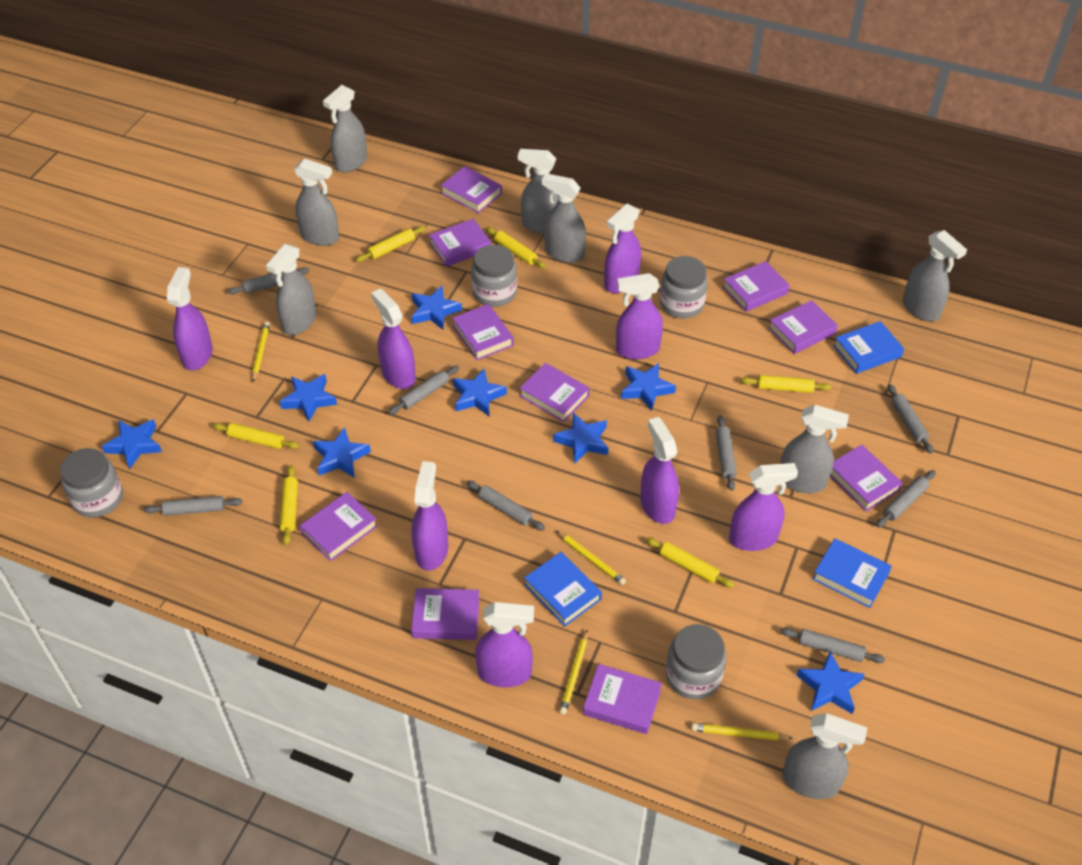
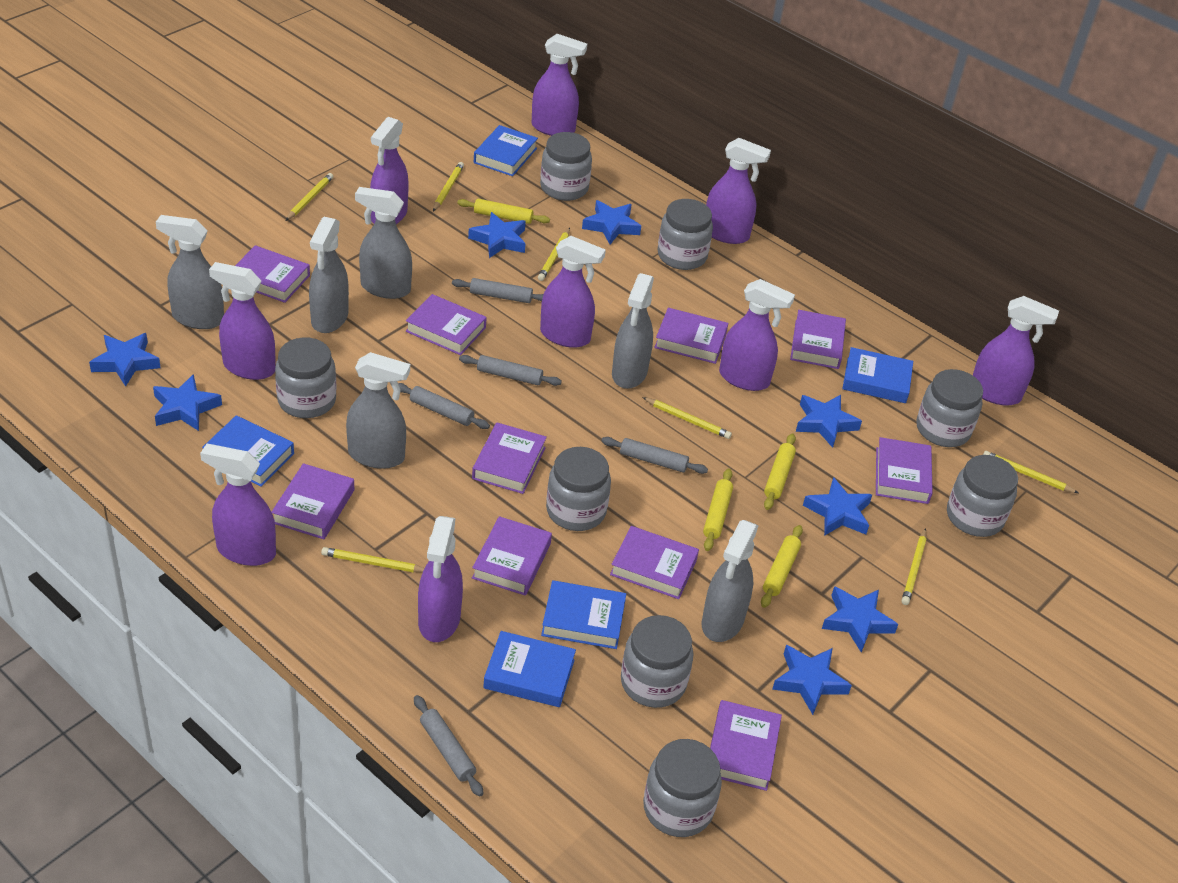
blue book: 3 -> 5
grey jar: 4 -> 8
grey rolling pin: 8 -> 5
grey spray bottle: 8 -> 6
purple spray bottle: 8 -> 9
yellow pencil: 4 -> 7
yellow rolling pin: 6 -> 4

